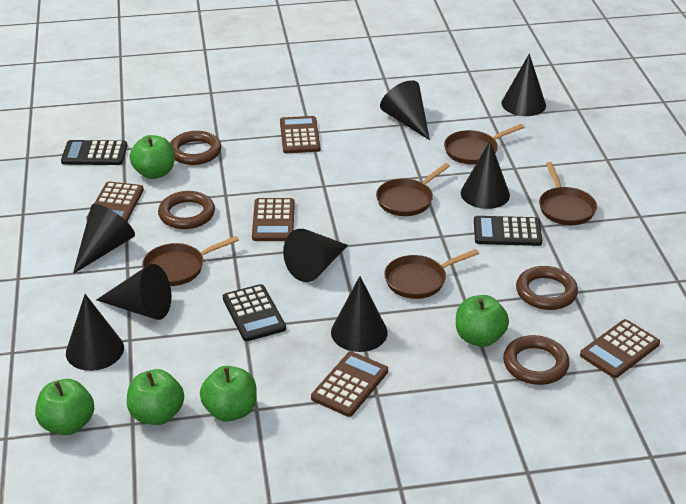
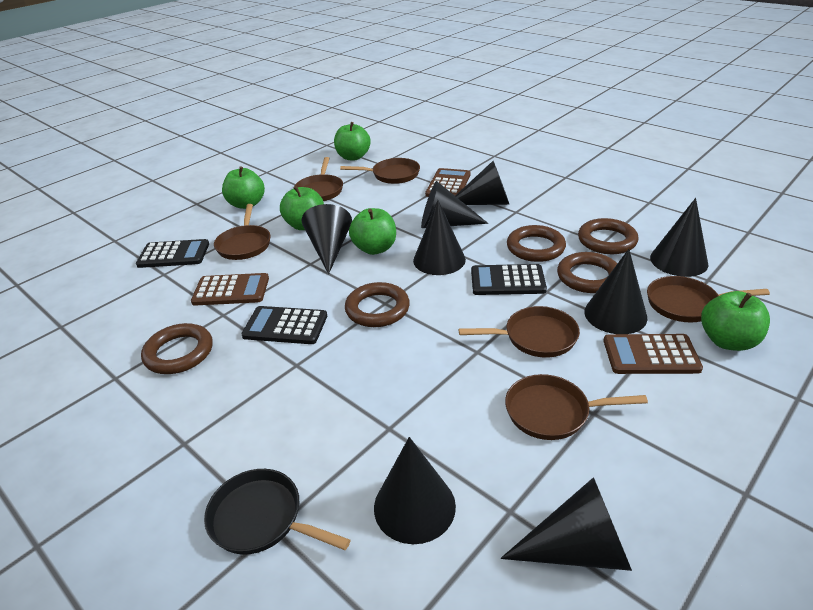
black pan: 0 -> 1
brown calculator: 5 -> 3
brown pan: 5 -> 6
brown ring: 4 -> 5

